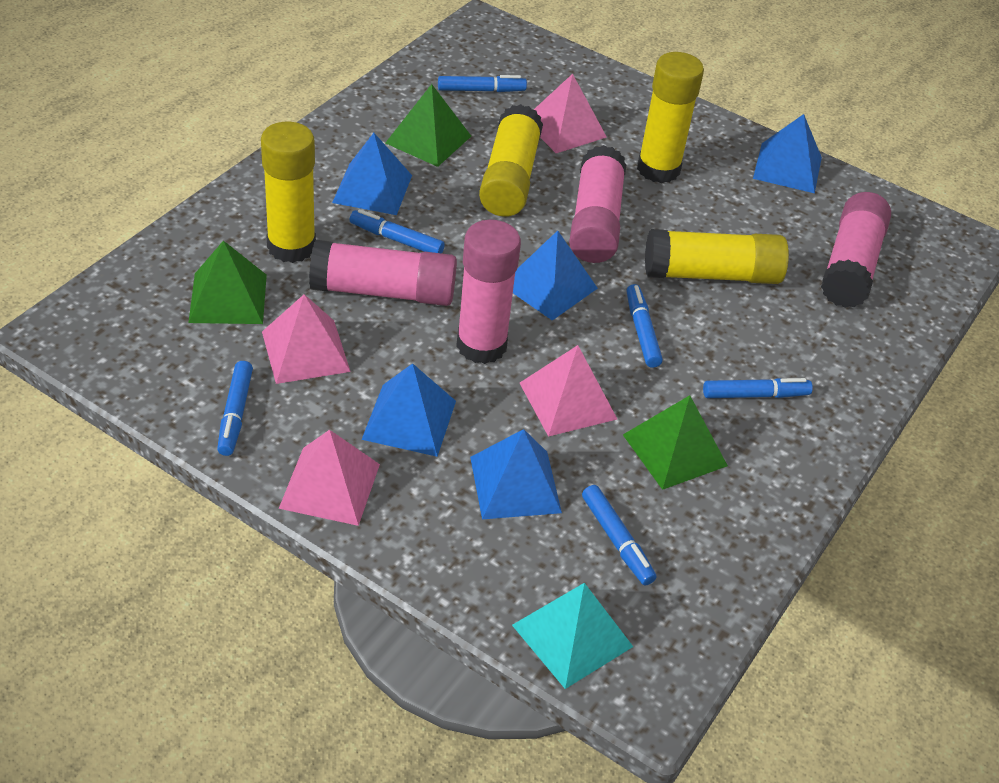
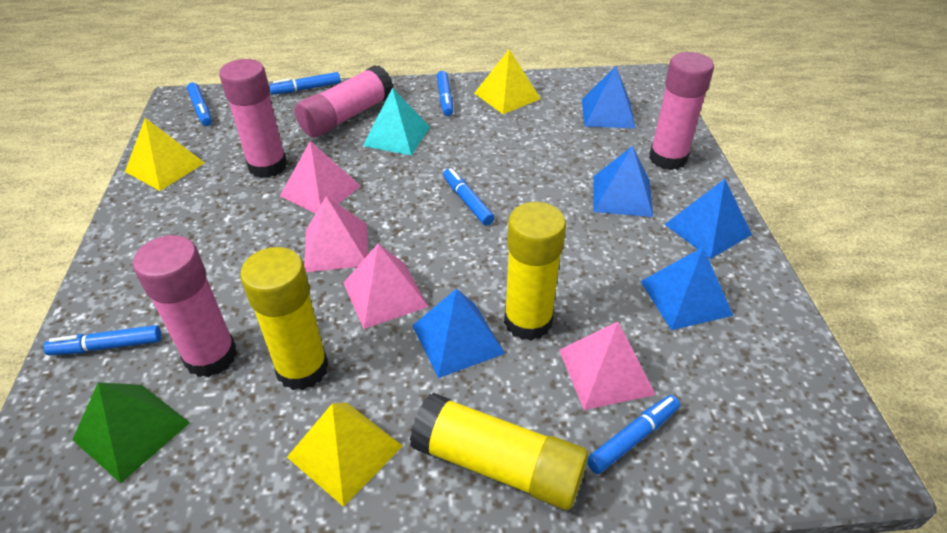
green pyramid: 3 -> 1
yellow glue stick: 4 -> 3
yellow pyramid: 0 -> 3

